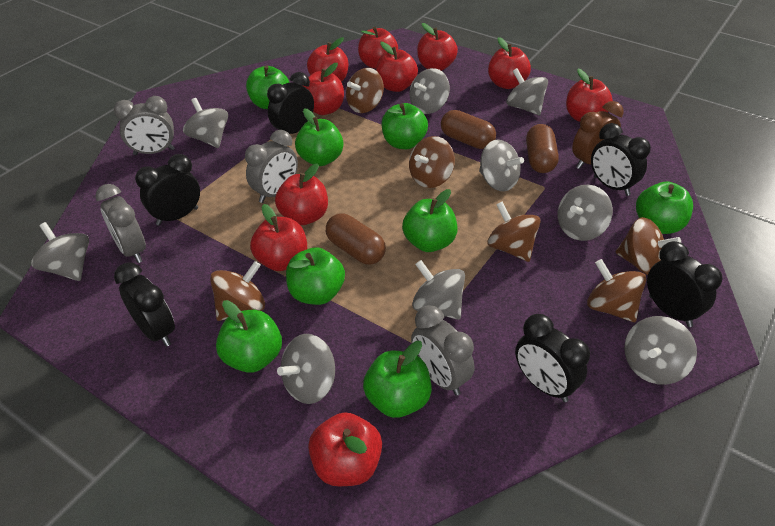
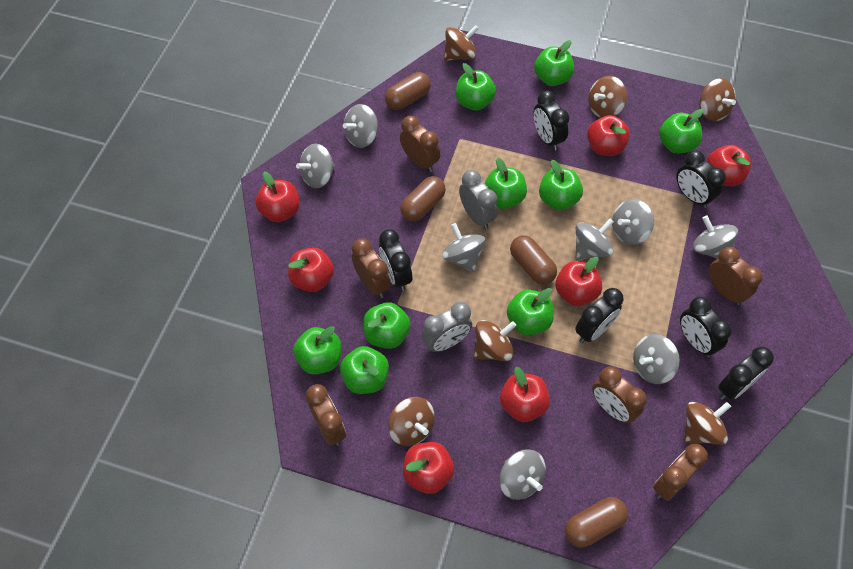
brown capsule: 3 -> 4
brown clock: 1 -> 6
green apple: 8 -> 9
grey clock: 4 -> 2
grey spinning top: 9 -> 8
red apple: 10 -> 7

